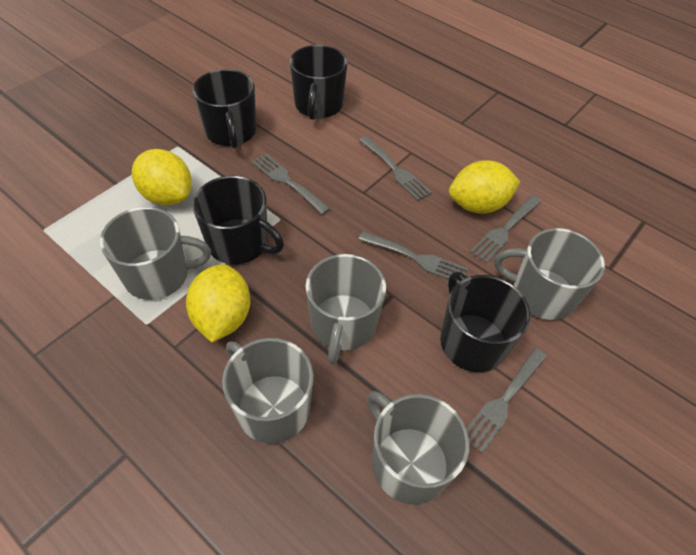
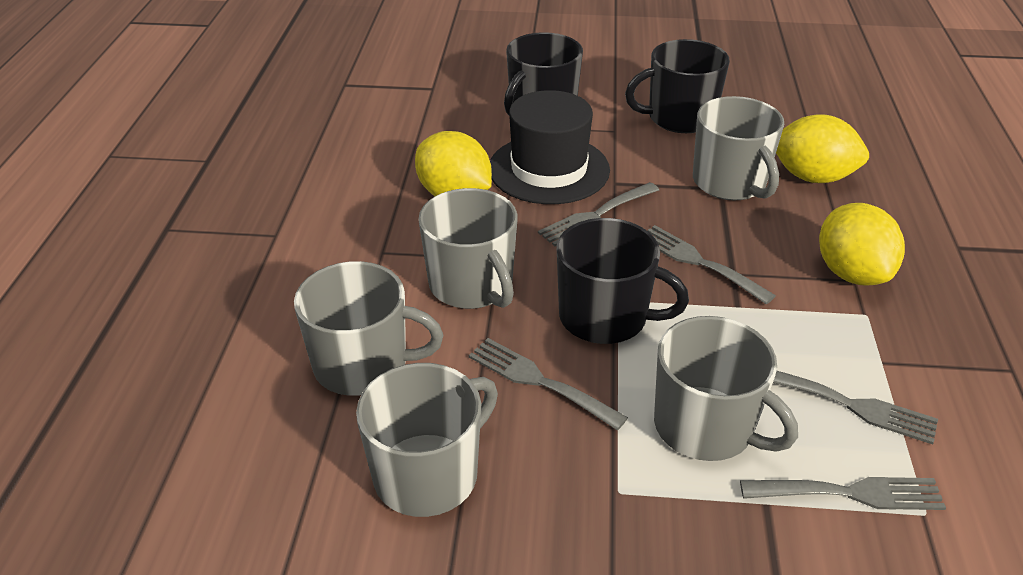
black hat: 0 -> 1
black mug: 4 -> 3

